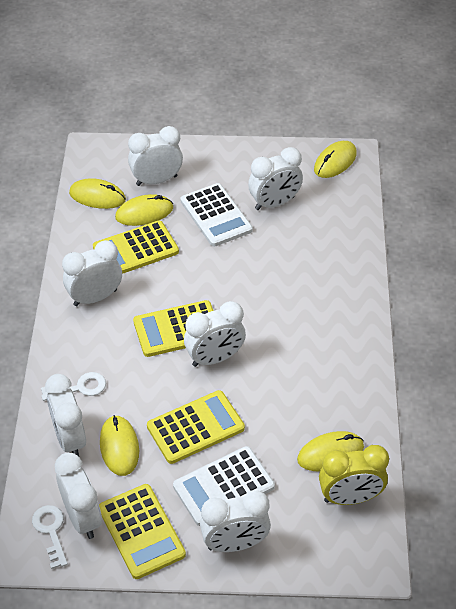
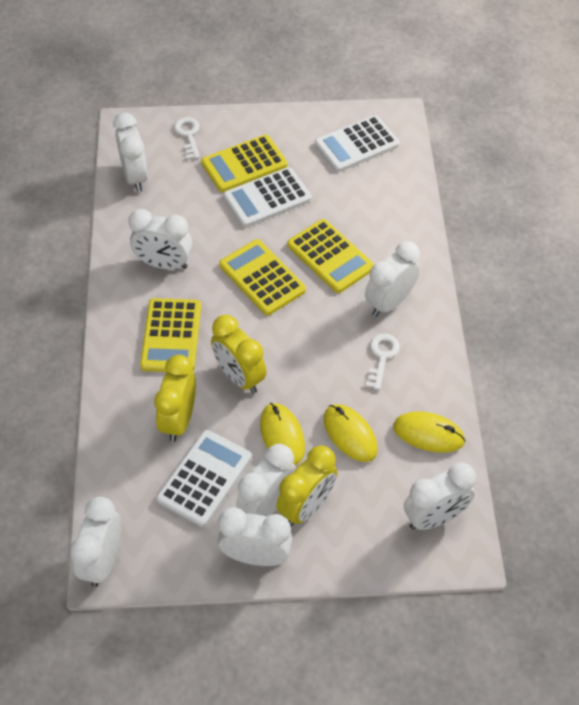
white calculator: 2 -> 3
yellow clock: 1 -> 3
yellow mouse: 5 -> 3

